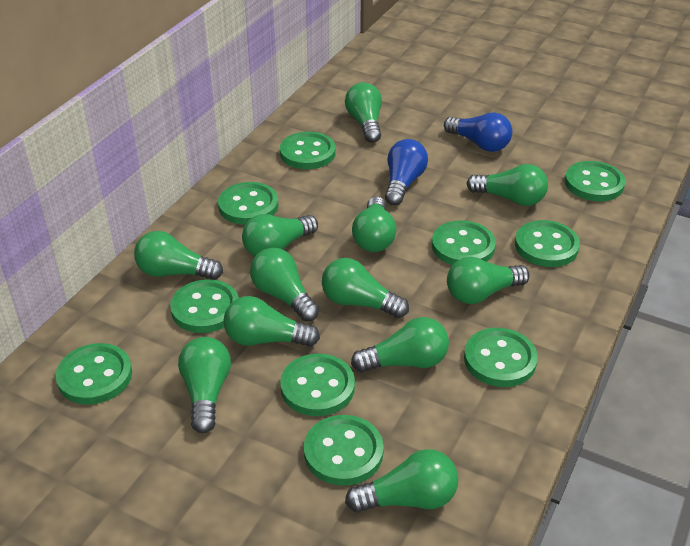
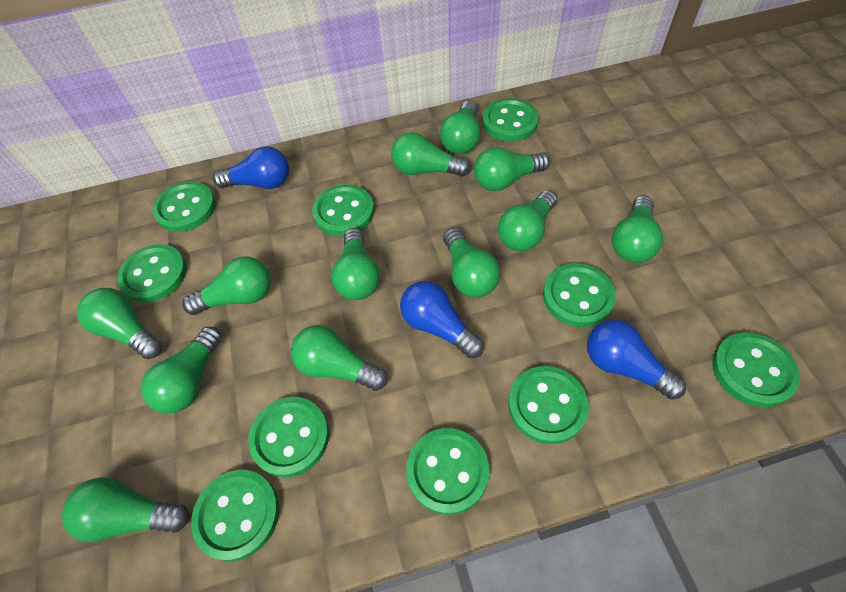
blue light bulb: 2 -> 3

